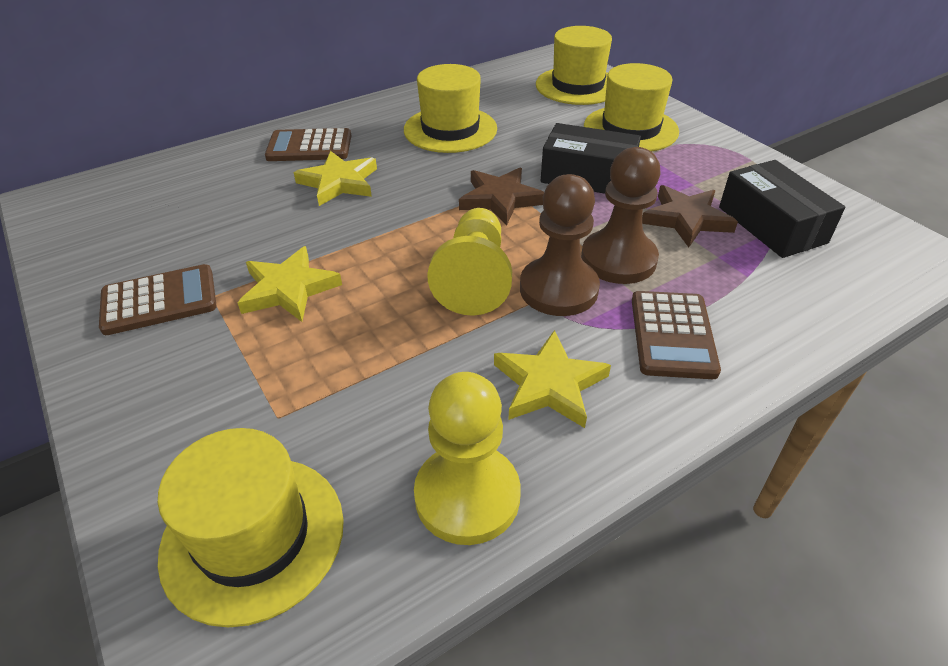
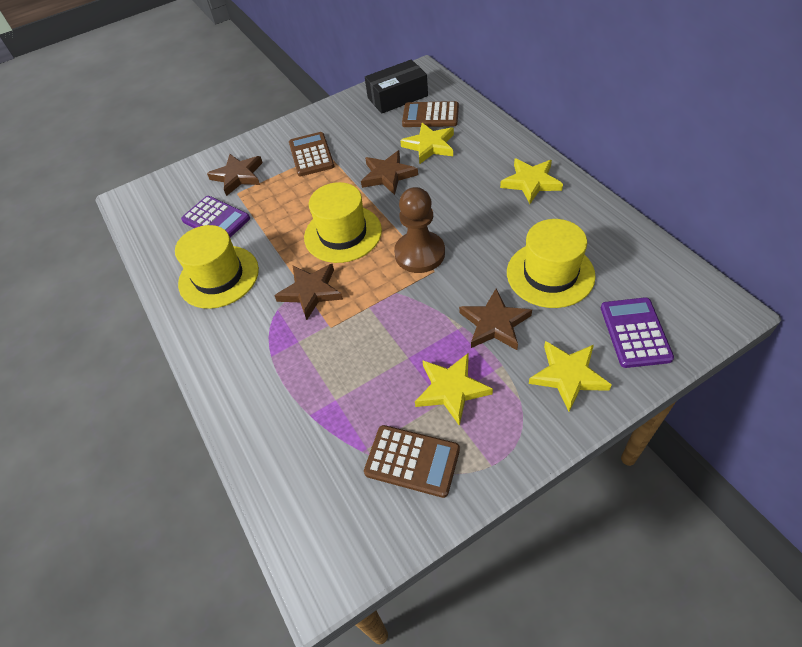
black box: 2 -> 1
brown pawn: 2 -> 1
brown star: 2 -> 4
purple calculator: 0 -> 2
yellow hat: 4 -> 3
yellow pawn: 2 -> 0
yellow star: 3 -> 4

